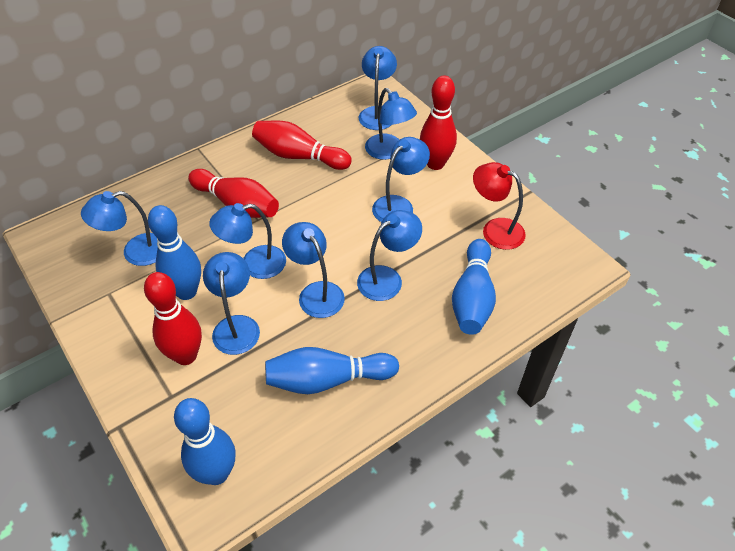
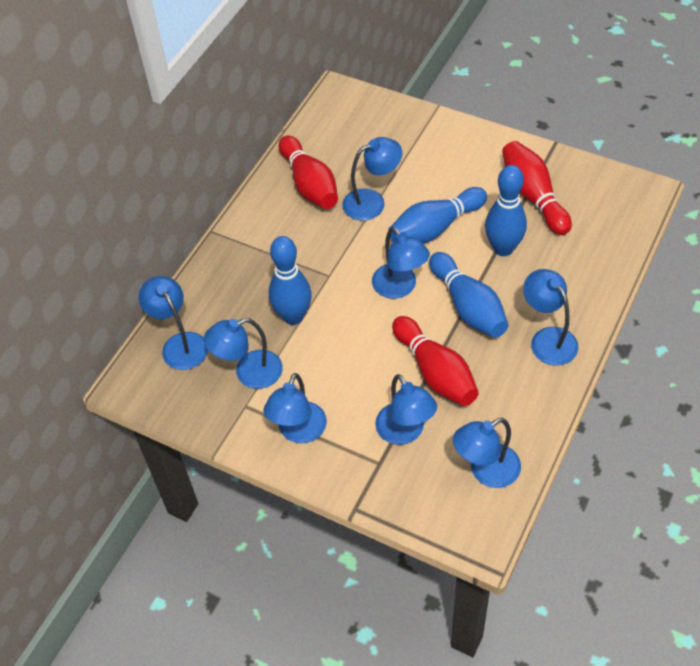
red bowling pin: 4 -> 3
red lamp: 1 -> 0

